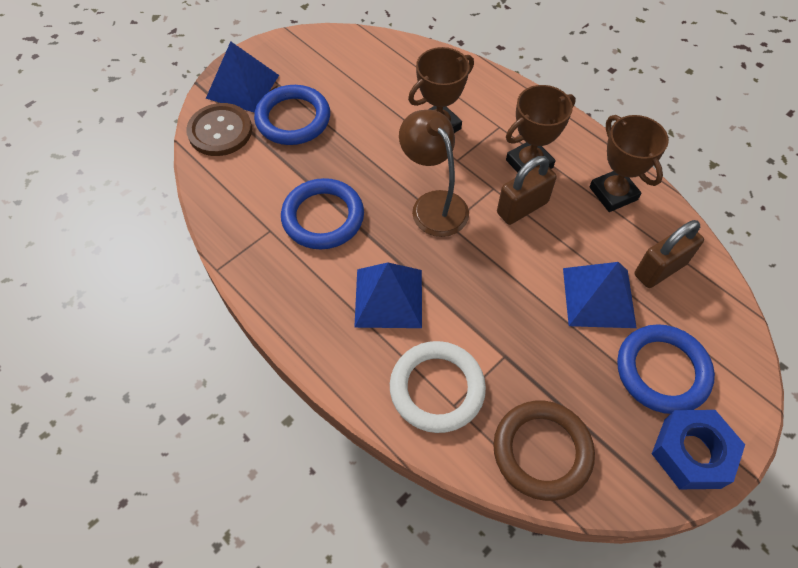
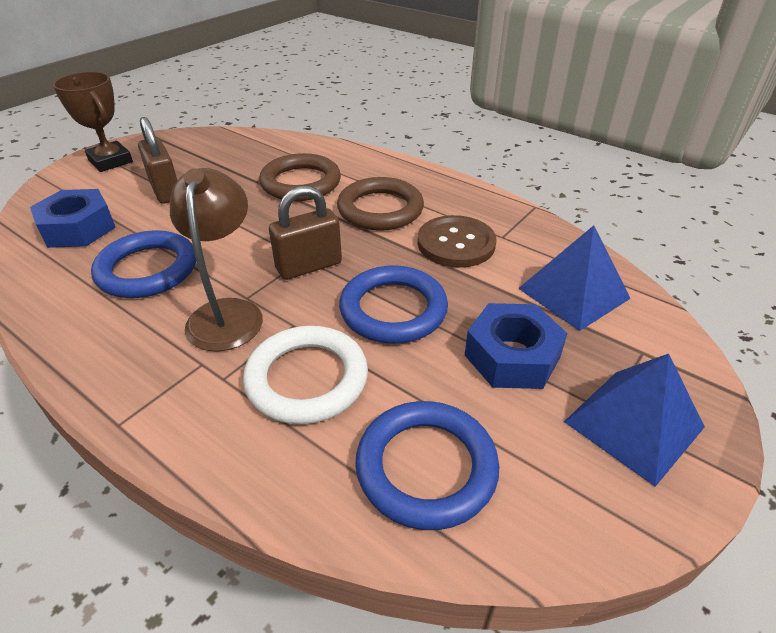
blue nut: 1 -> 2
blue pyramid: 3 -> 2
brown ring: 1 -> 2
brown trophy: 3 -> 1

